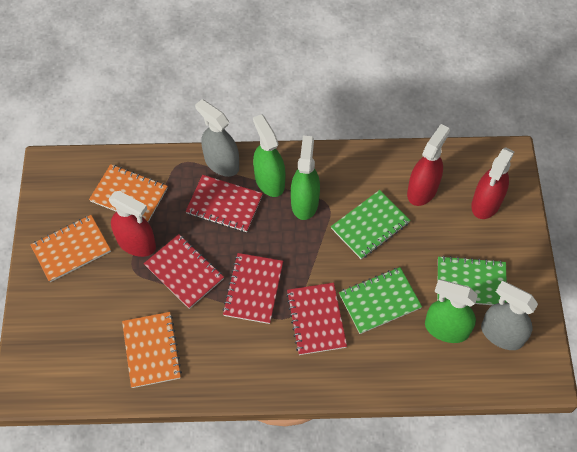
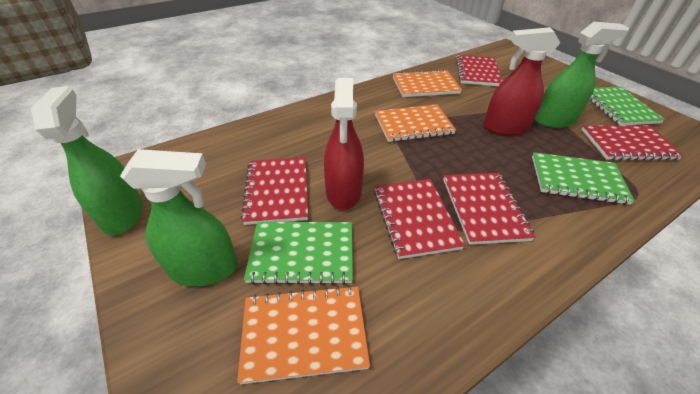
grey spray bottle: 2 -> 0
red notebook: 4 -> 5
red spray bottle: 3 -> 2

